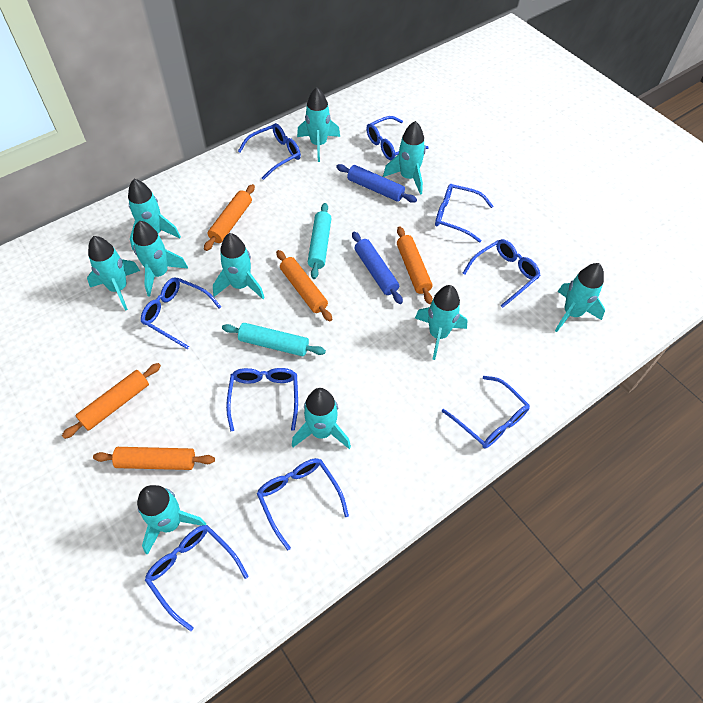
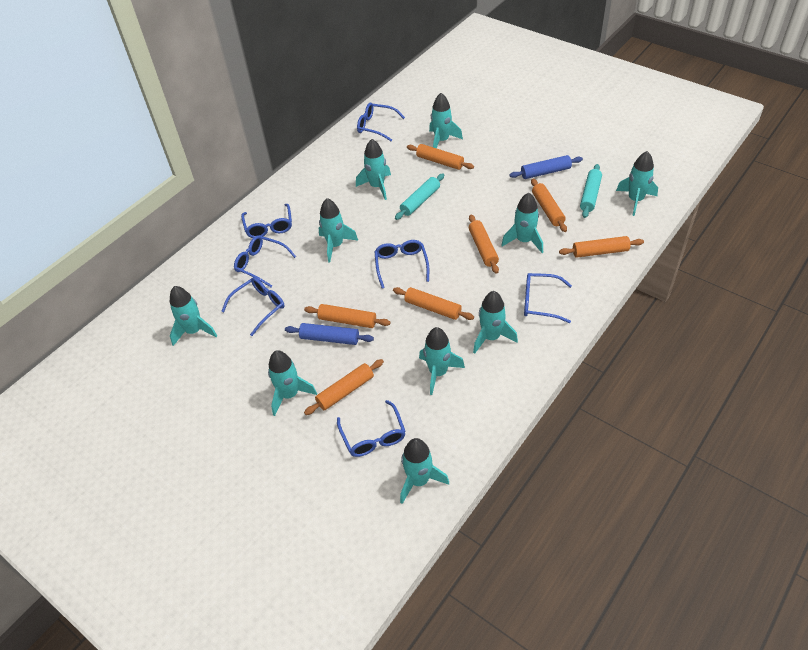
blue glasses: 9 -> 7
orange rolling pin: 5 -> 7

